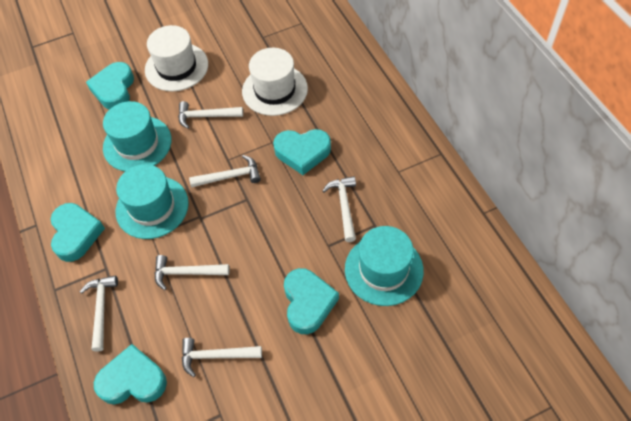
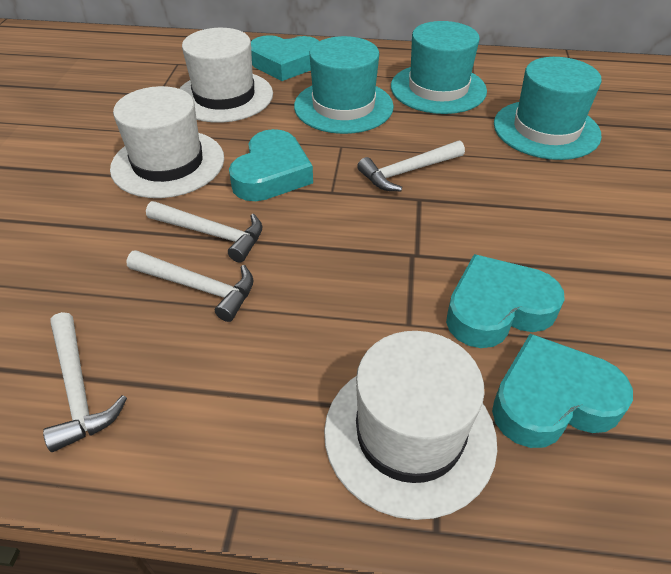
turquoise heart: 5 -> 4
white hammer: 6 -> 4
white hat: 2 -> 3

